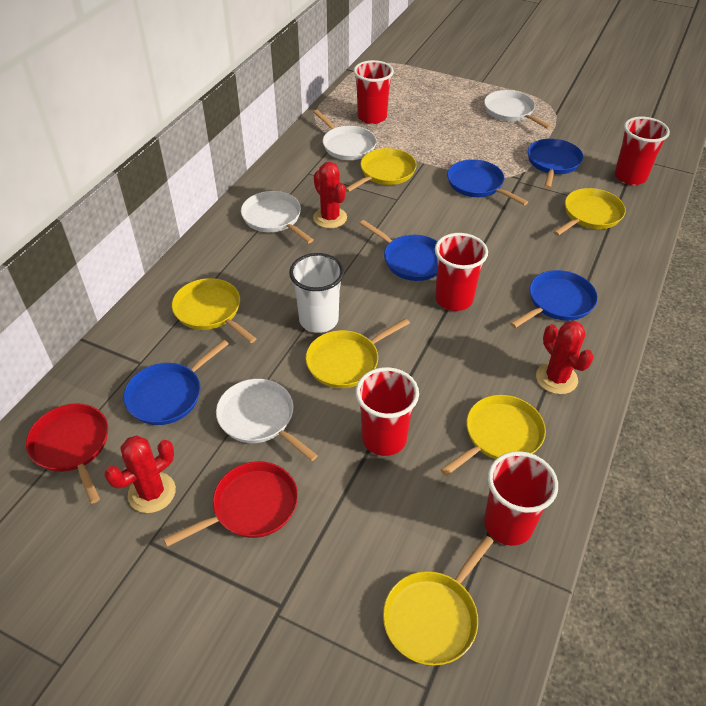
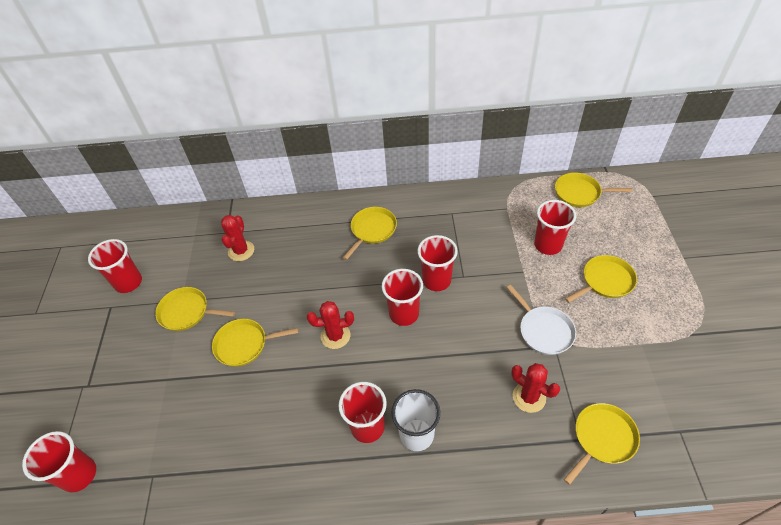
blue pan: 5 -> 0
red cup: 5 -> 6
red pan: 2 -> 0
white pan: 4 -> 1

